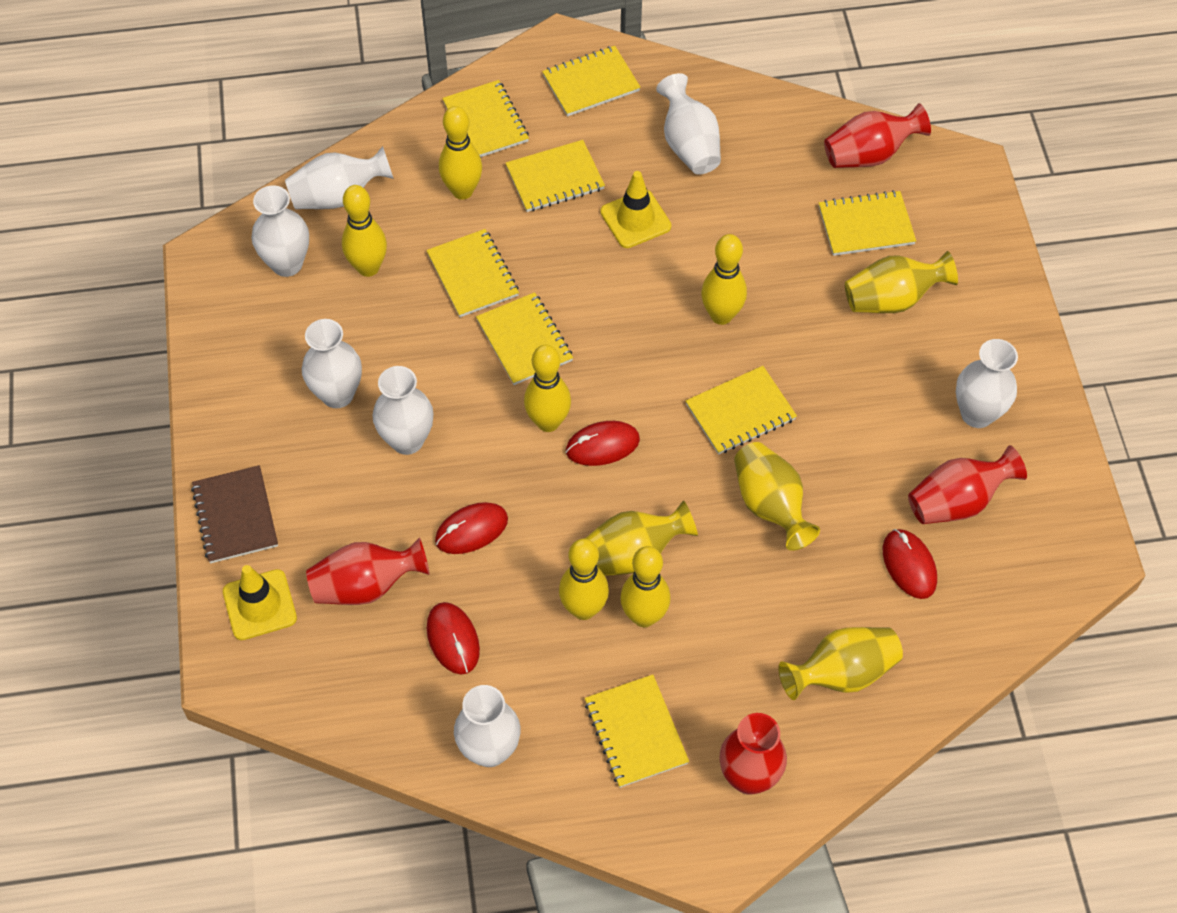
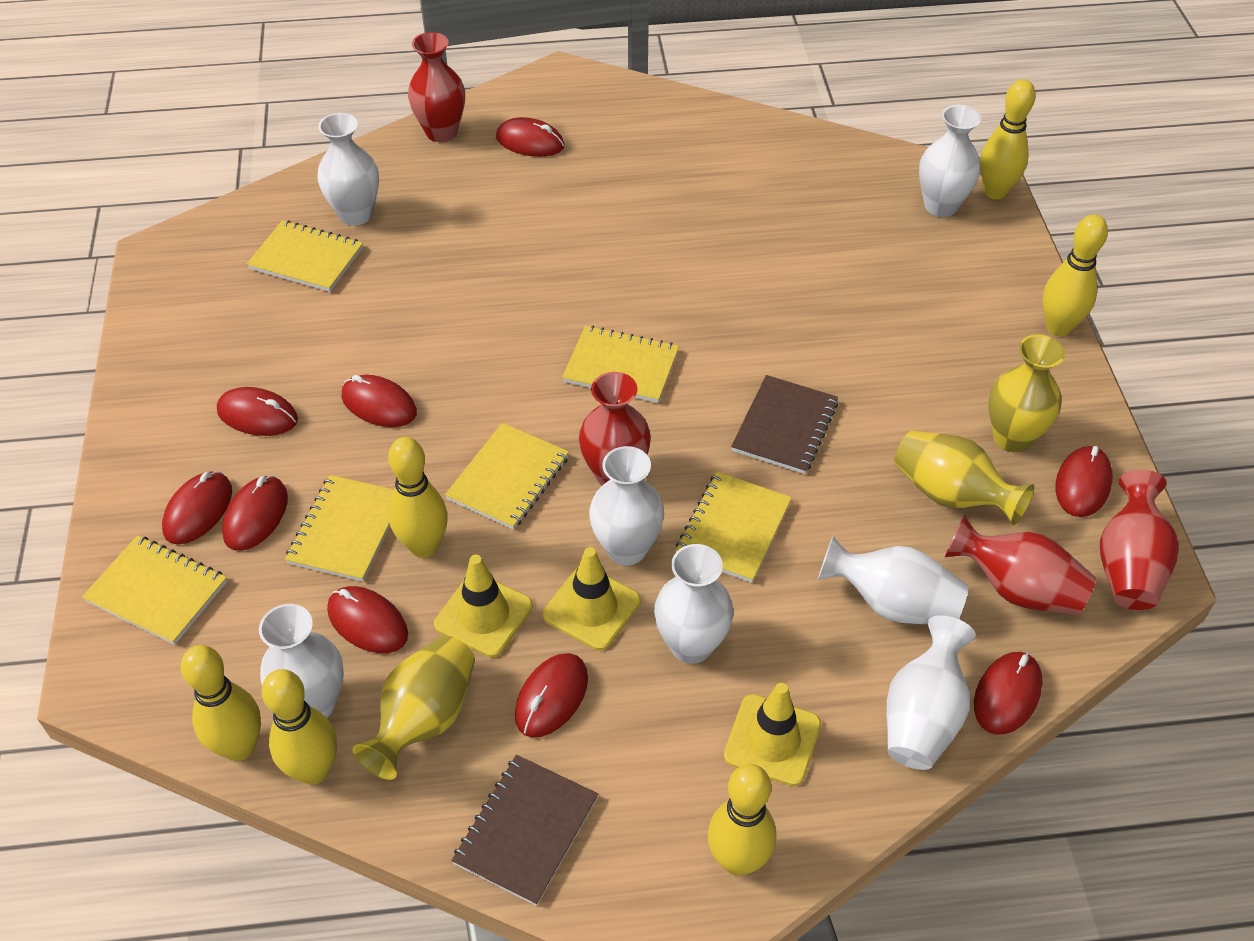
brown notebook: 1 -> 2
red mouse: 4 -> 9
yellow notebook: 8 -> 6
yellow traffic cone: 2 -> 3
yellow vase: 4 -> 3

